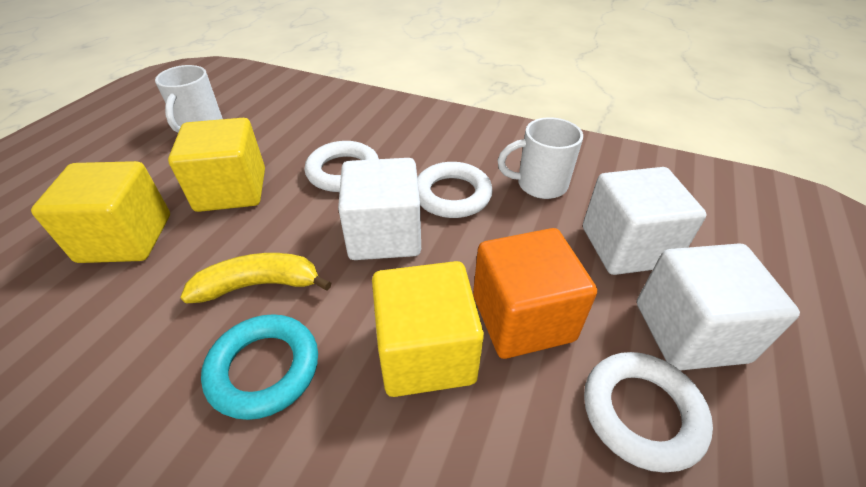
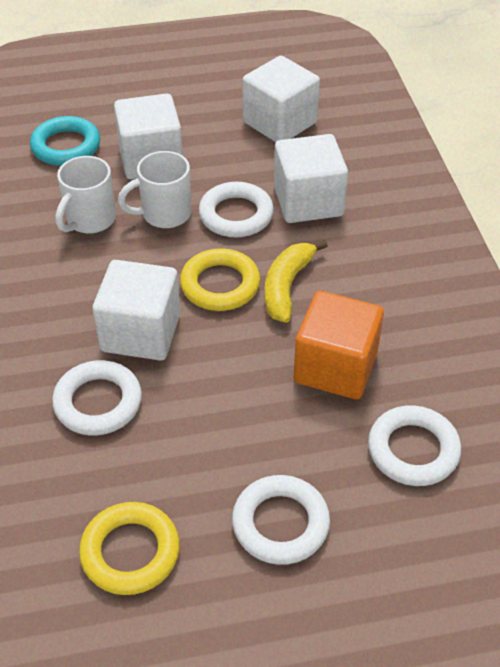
white cube: 3 -> 4
white ring: 3 -> 4
yellow cube: 3 -> 0
yellow ring: 0 -> 2

